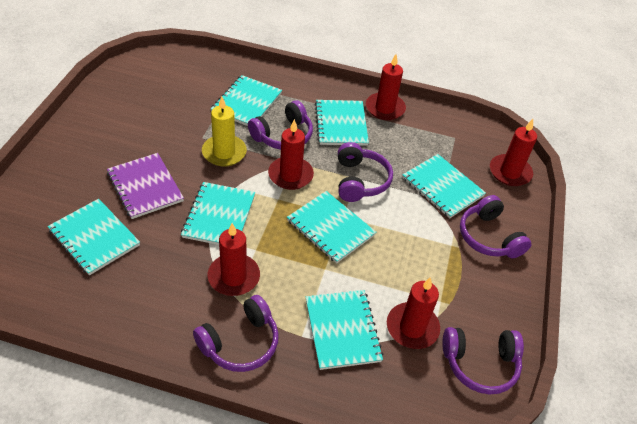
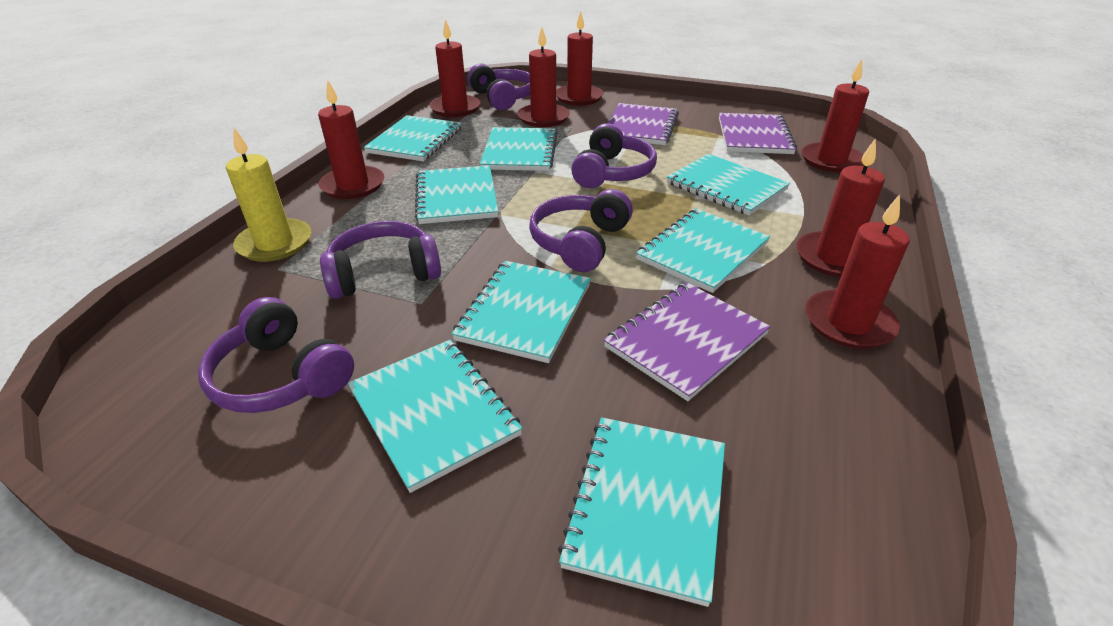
purple notebook: 1 -> 3
red candle: 5 -> 7
turquoise notebook: 7 -> 8

